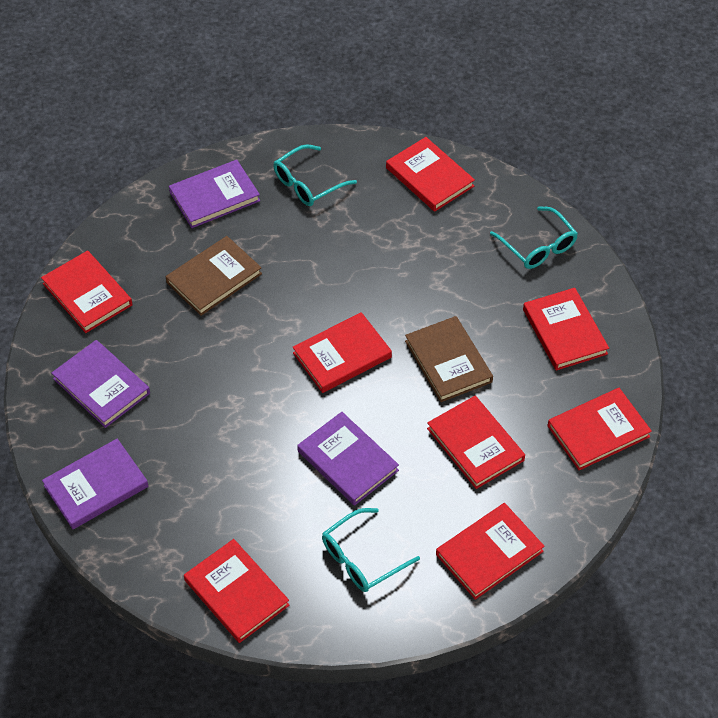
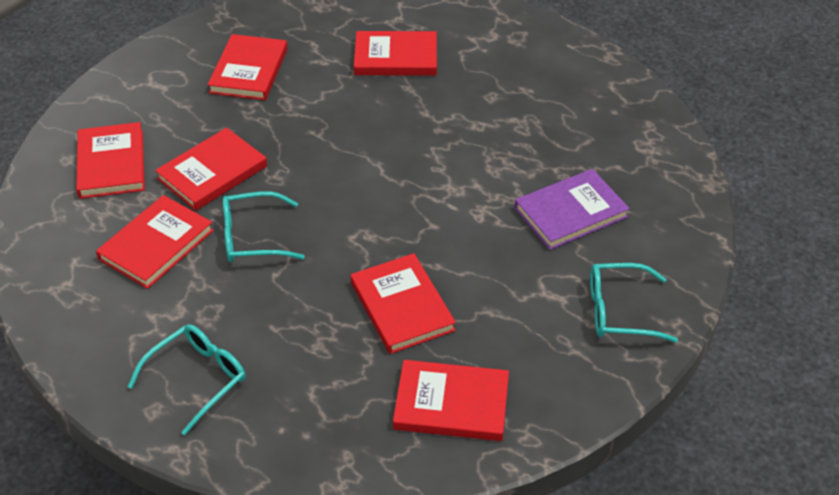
brown book: 2 -> 0
purple book: 4 -> 1
red book: 8 -> 7

